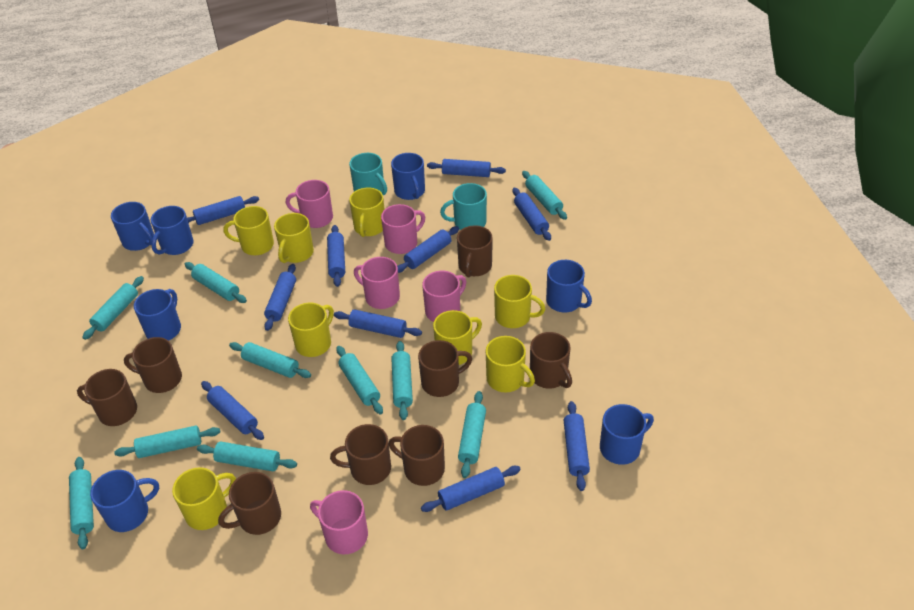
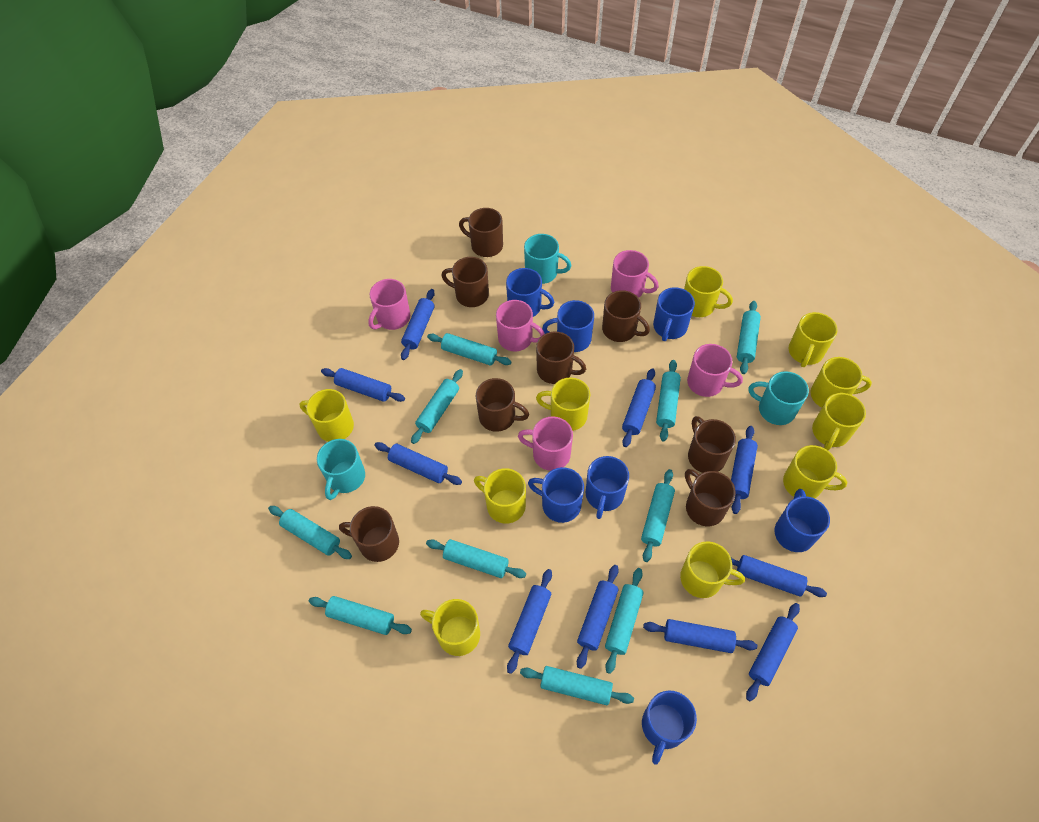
turquoise mug: 2 -> 3
yellow mug: 8 -> 10

